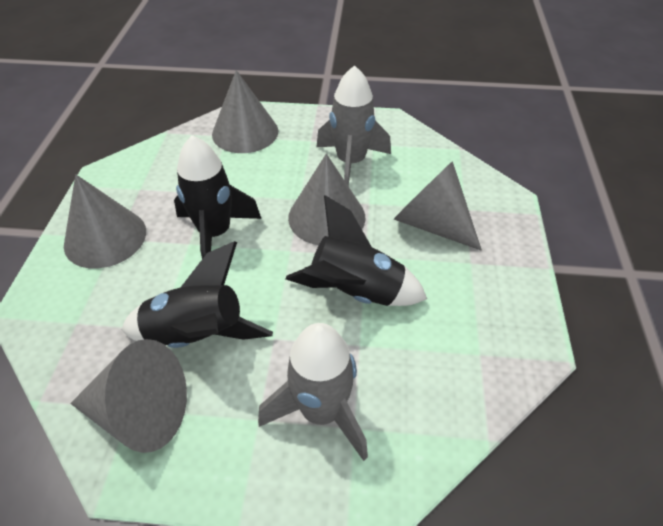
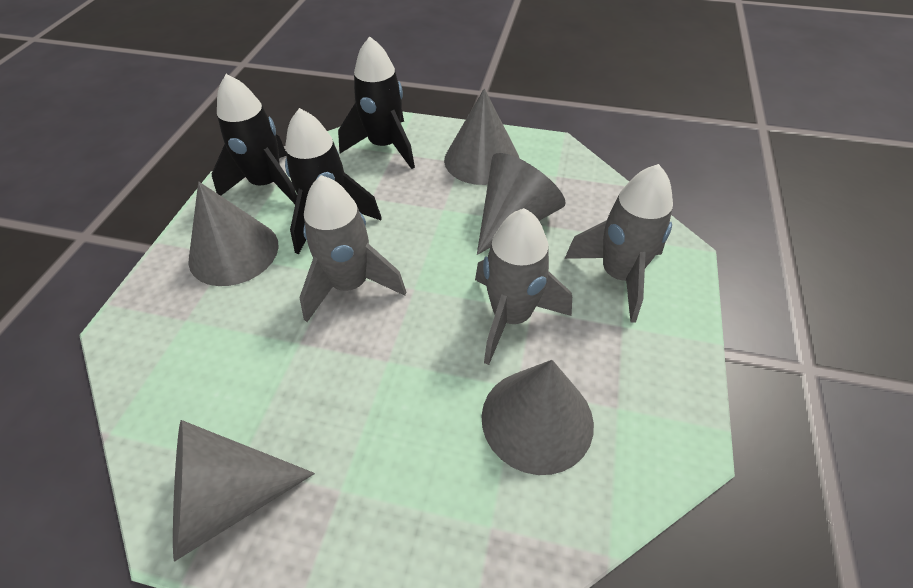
grey rocket: 2 -> 3

